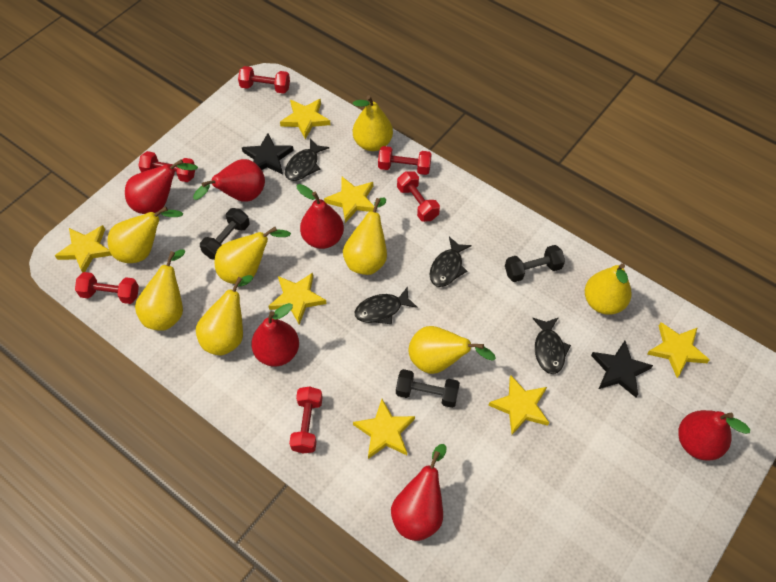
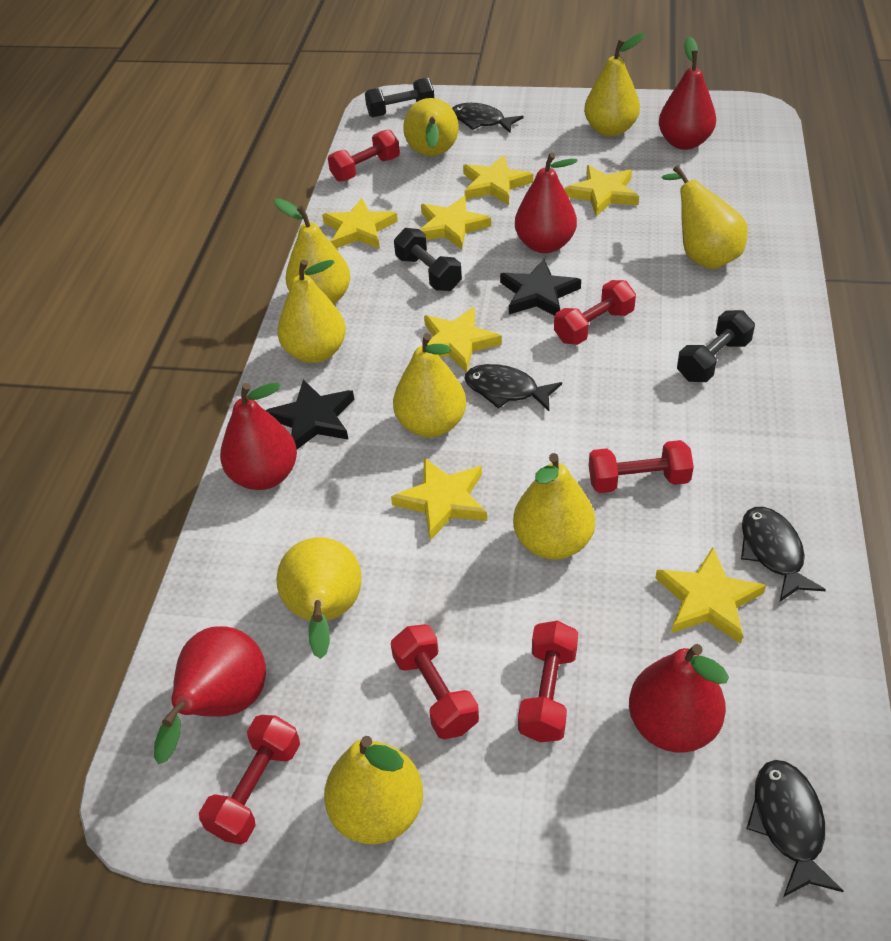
red pear: 6 -> 5
yellow pear: 8 -> 9

